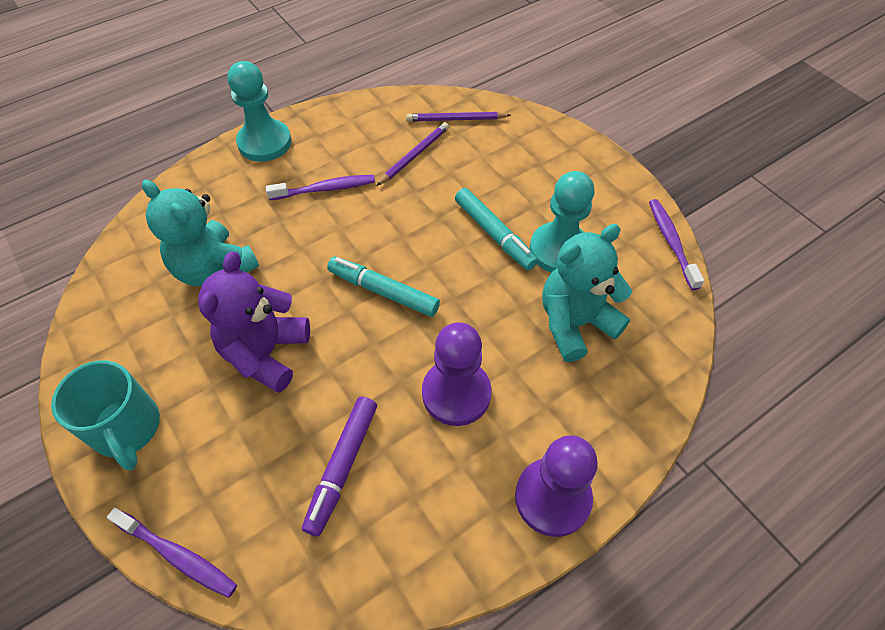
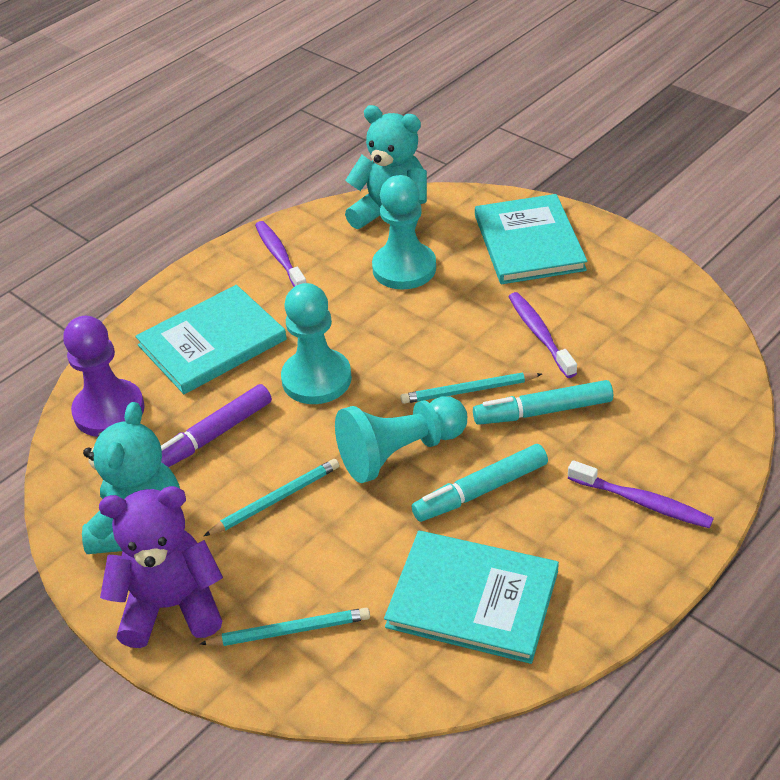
purple pawn: 2 -> 1
purple pencil: 2 -> 0
turquoise book: 0 -> 3
turquoise mug: 1 -> 0
turquoise pawn: 2 -> 3
turquoise pencil: 0 -> 3

